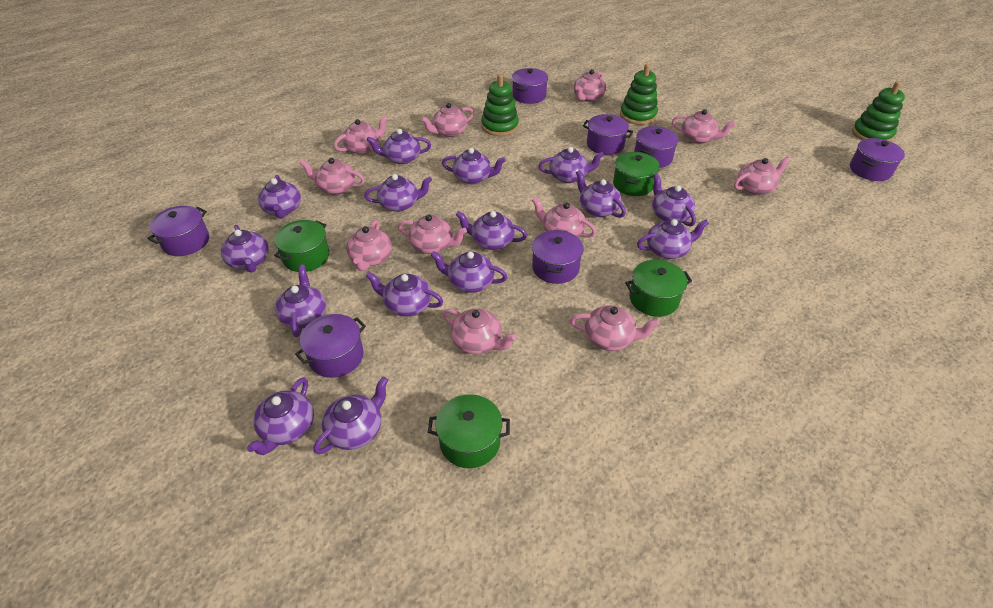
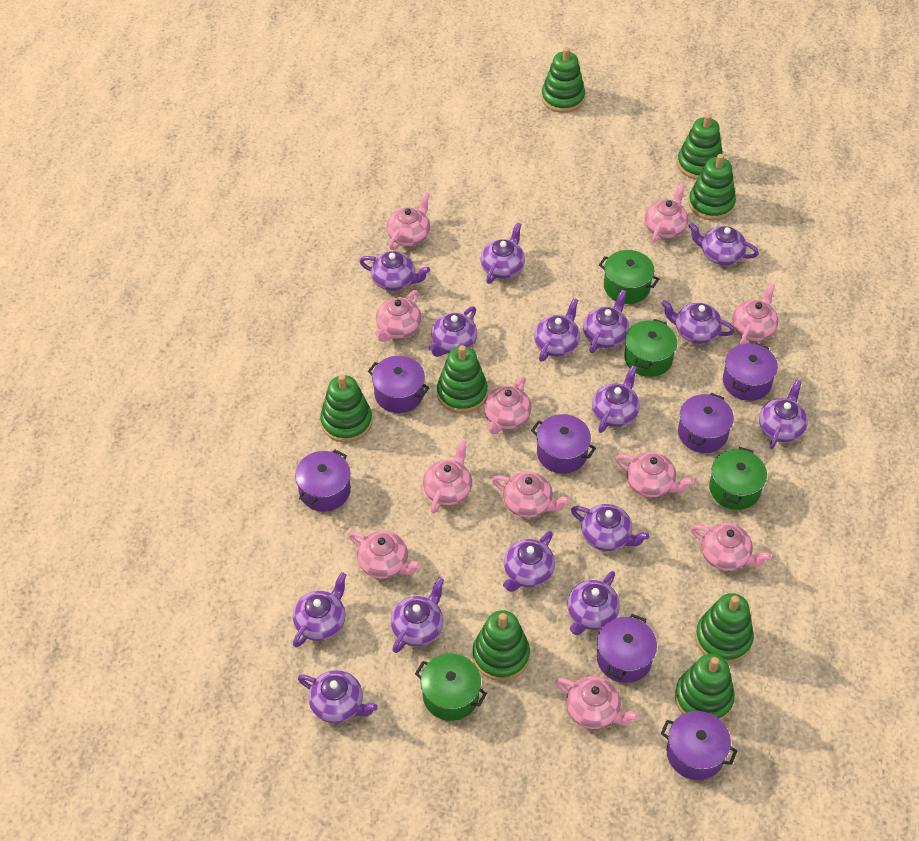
green stacking toy: 3 -> 8

